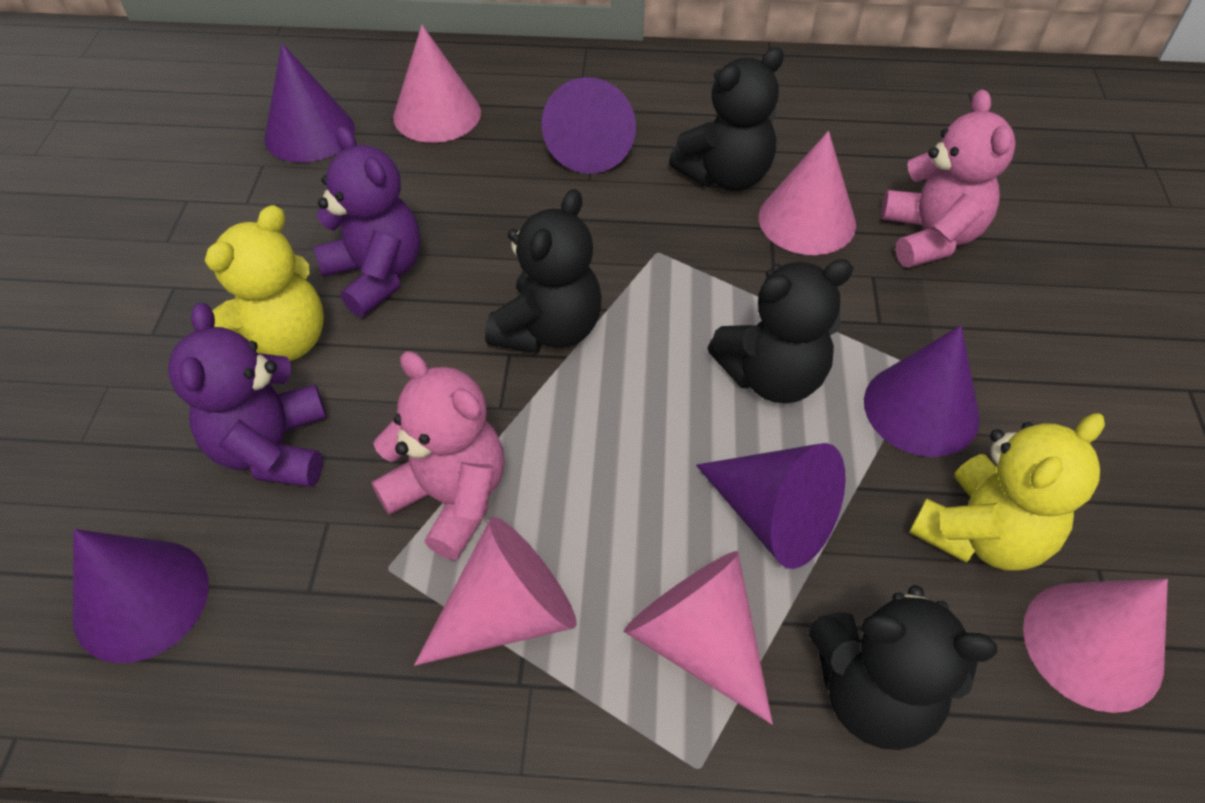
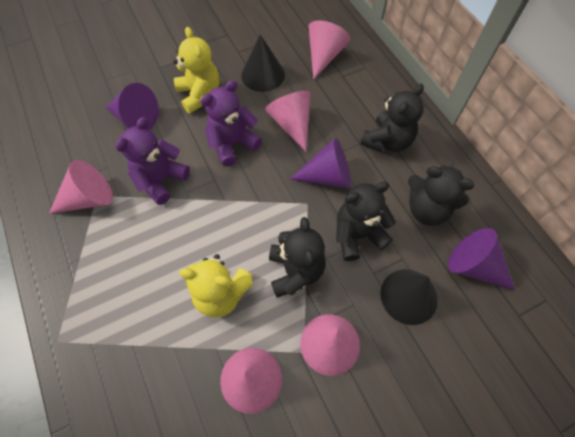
black cone: 0 -> 2
pink teddy bear: 2 -> 0
purple cone: 5 -> 3

